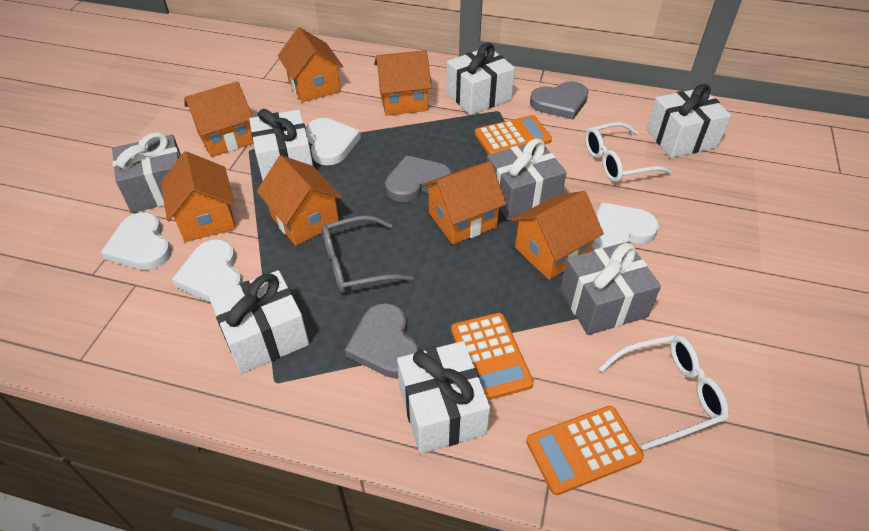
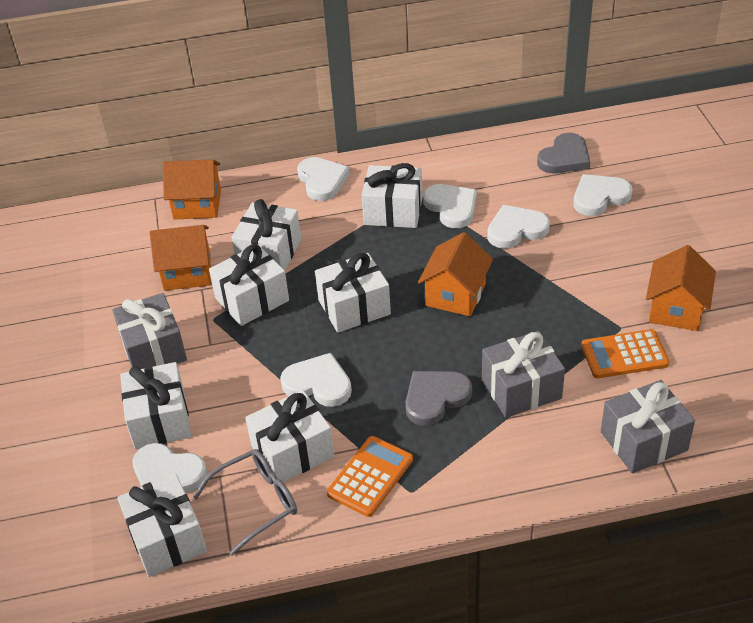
grey heart: 3 -> 2
orange calculator: 3 -> 2
orange house: 7 -> 4
white gift: 5 -> 7
white glasses: 2 -> 0
white heart: 4 -> 6

